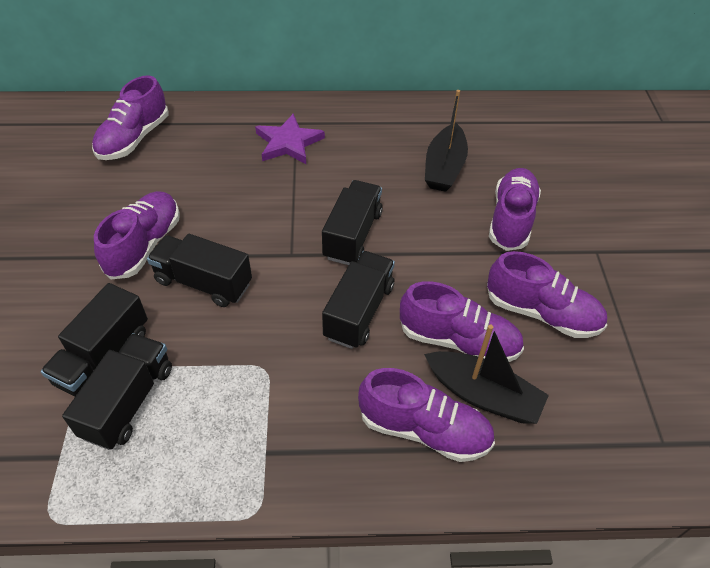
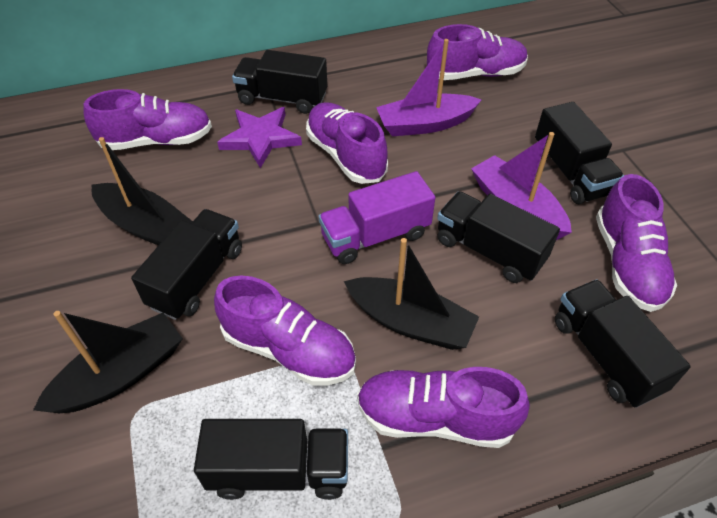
black boat: 2 -> 3
black truck: 5 -> 6
purple boat: 0 -> 2
purple truck: 0 -> 1

